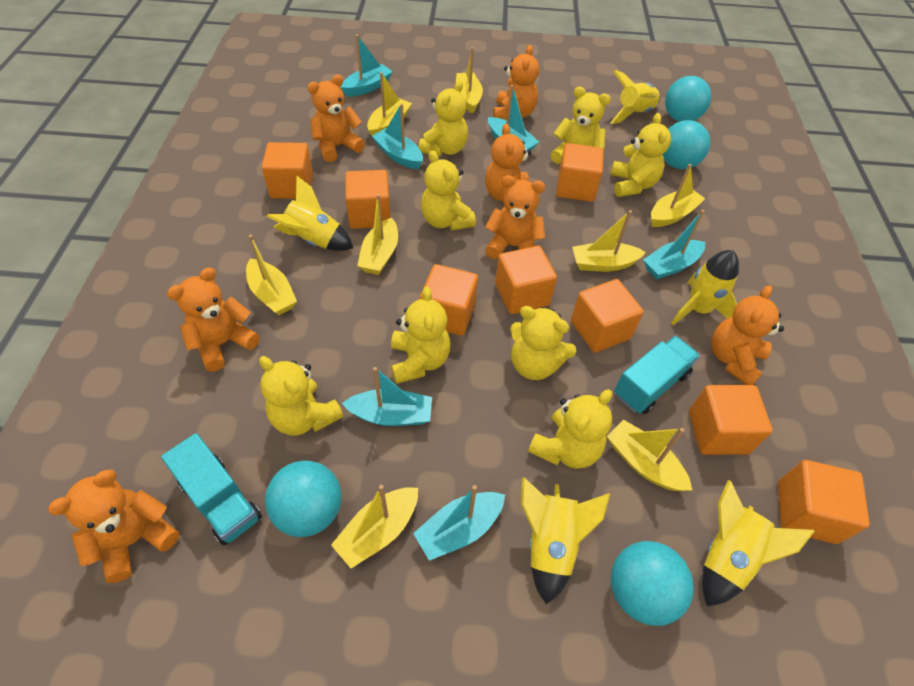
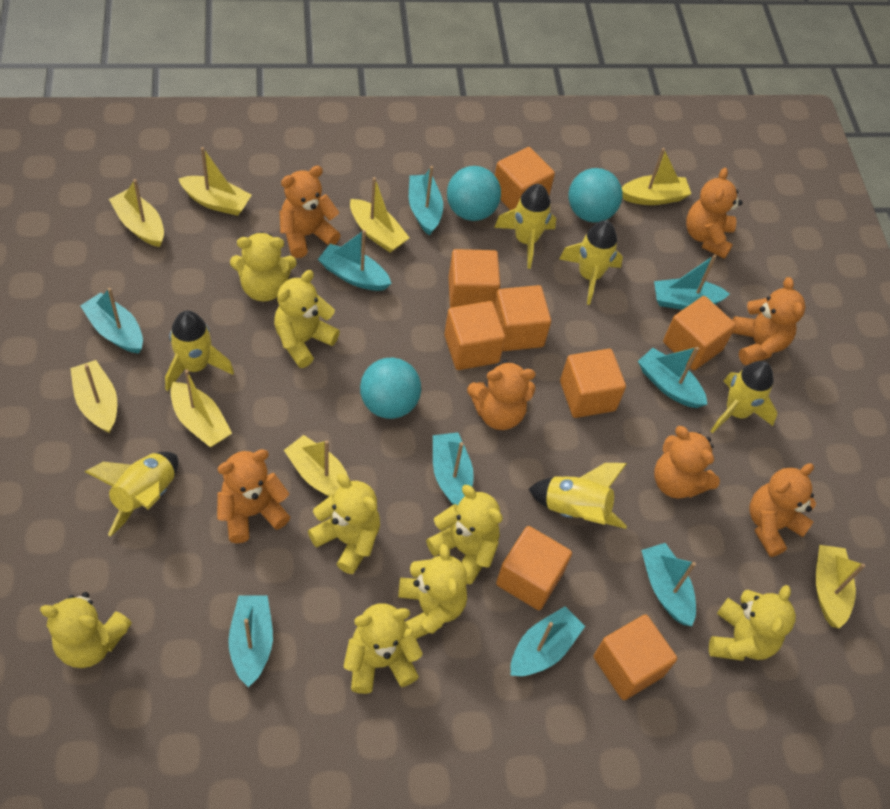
turquoise ball: 4 -> 3
turquoise boat: 6 -> 9
turquoise truck: 2 -> 0
yellow rocket: 5 -> 6

